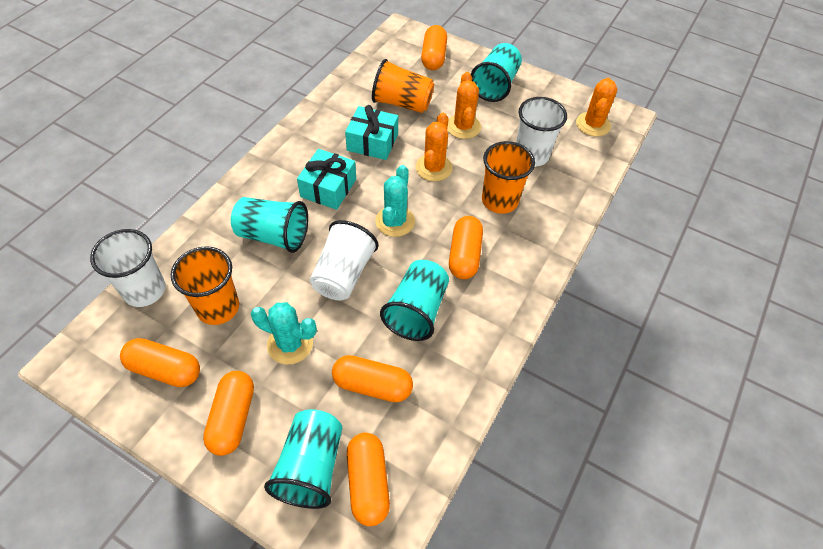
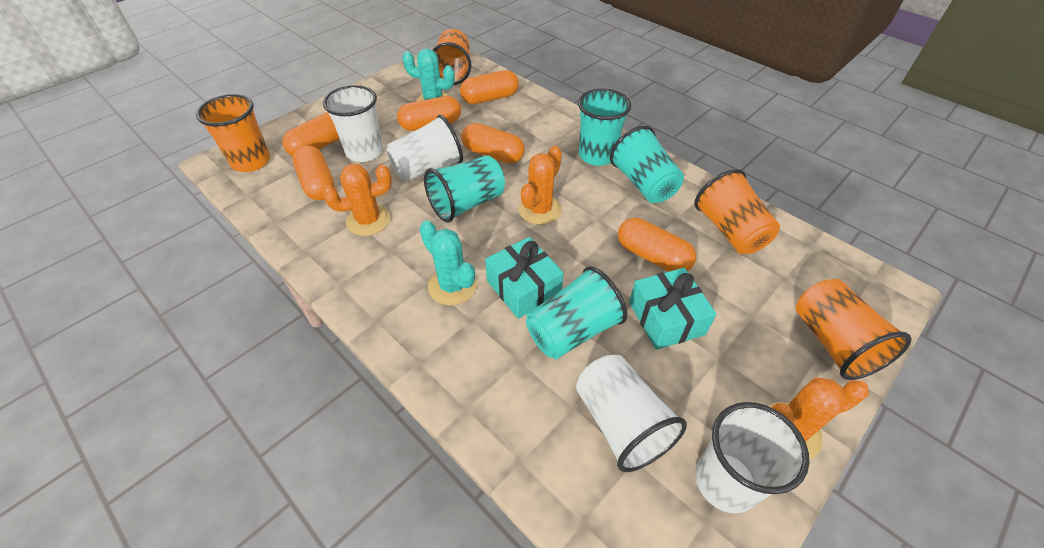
orange cup: 3 -> 4
white cup: 3 -> 4

